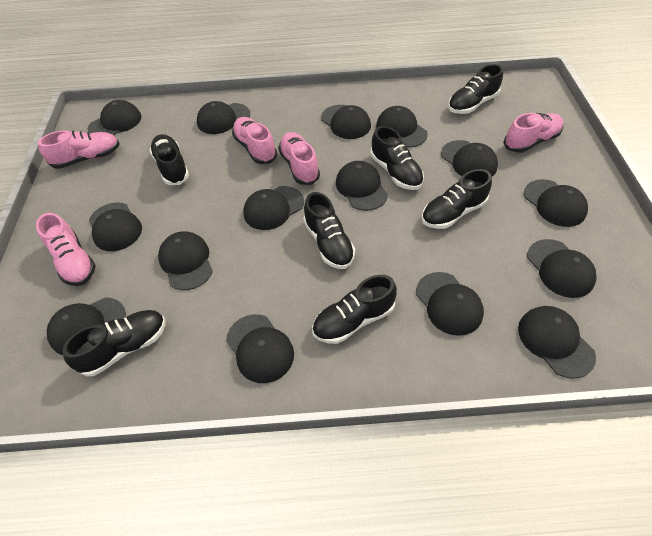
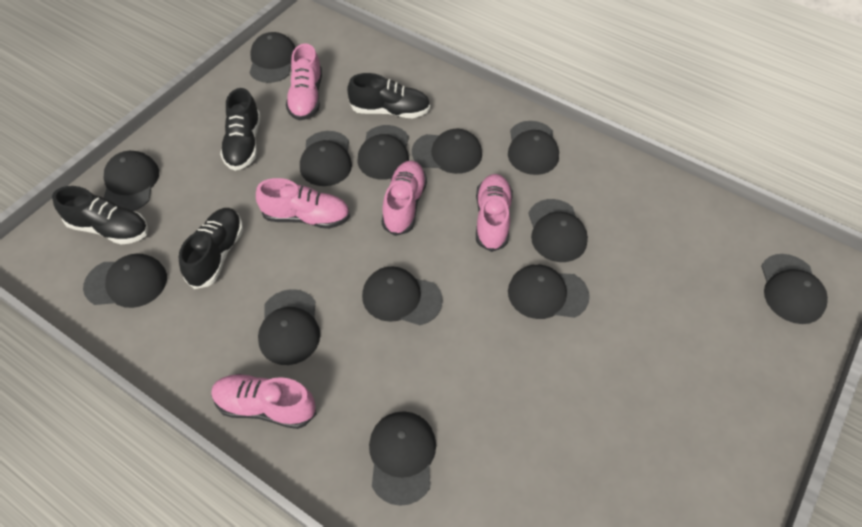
black cap: 15 -> 13
black shoe: 7 -> 4

